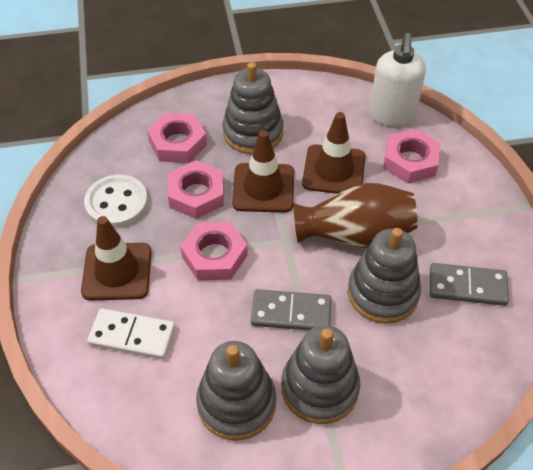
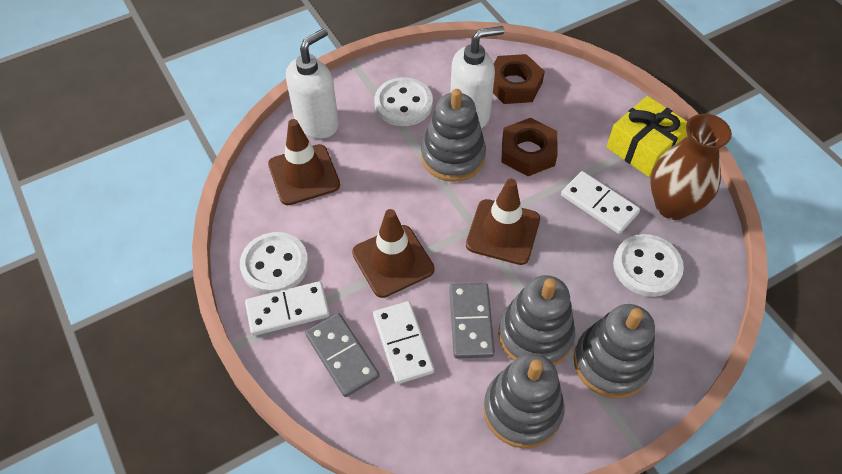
brown nut: 0 -> 2
pink nut: 4 -> 0
white button: 1 -> 3
white domino: 1 -> 3
white soap dispenser: 1 -> 2
yellow gift: 0 -> 1

